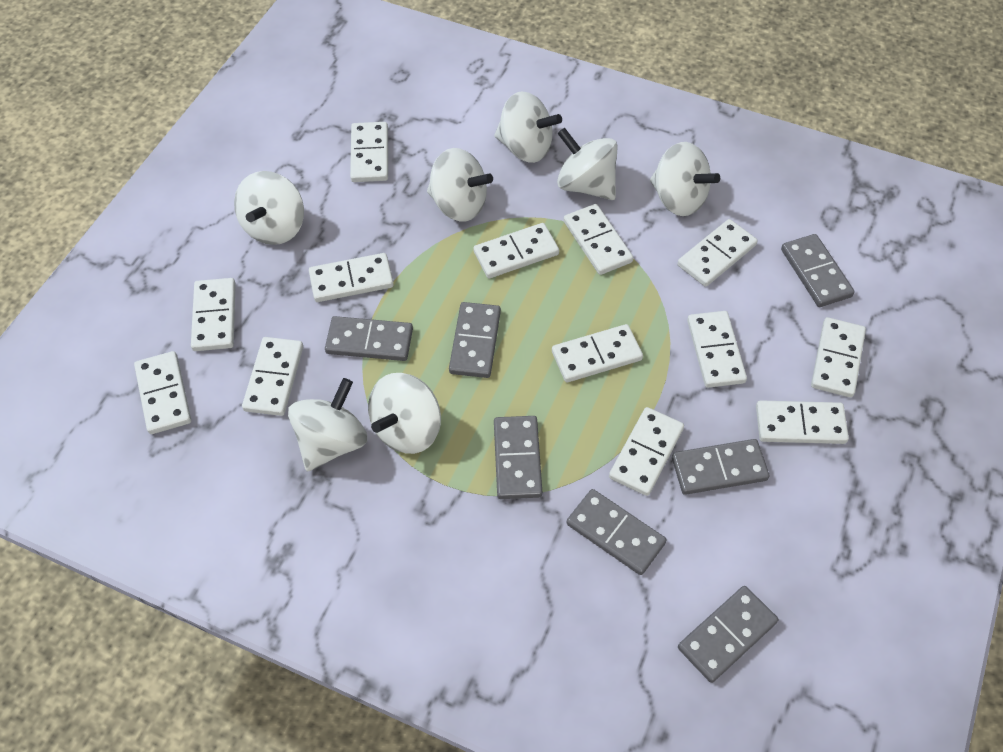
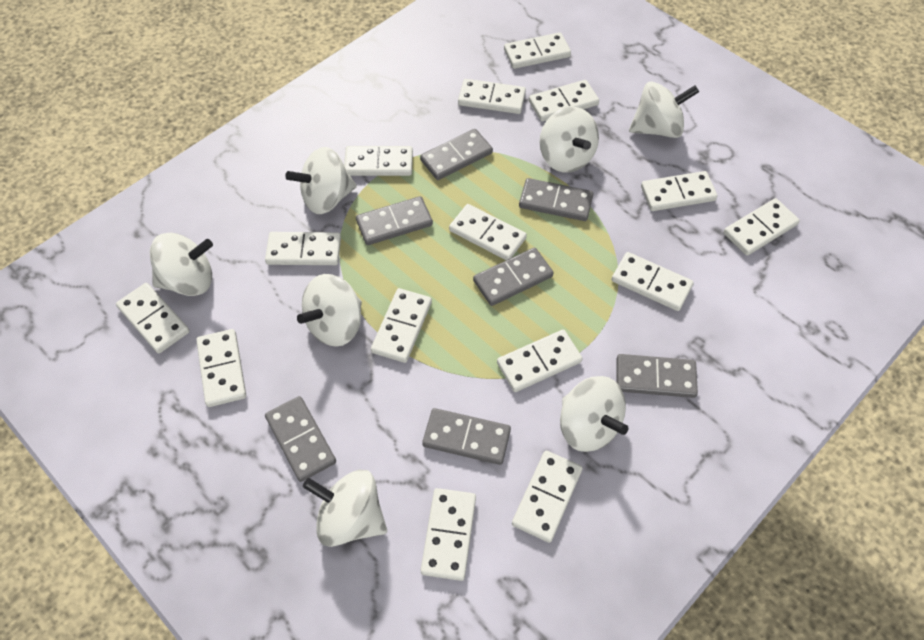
white domino: 13 -> 15

